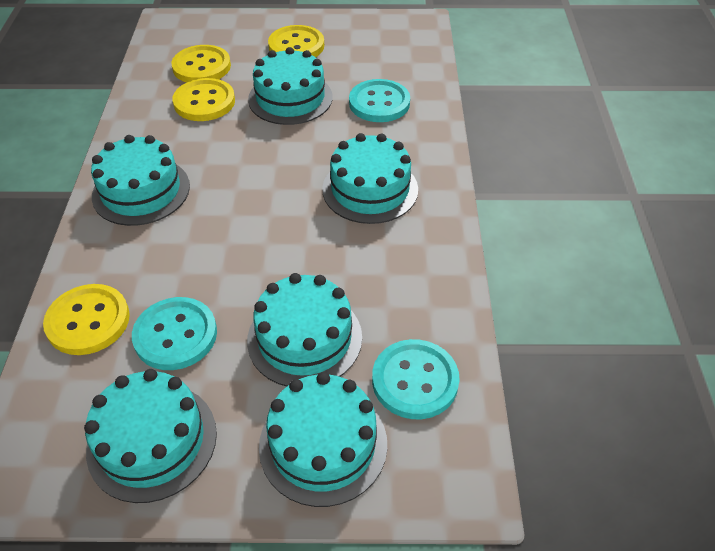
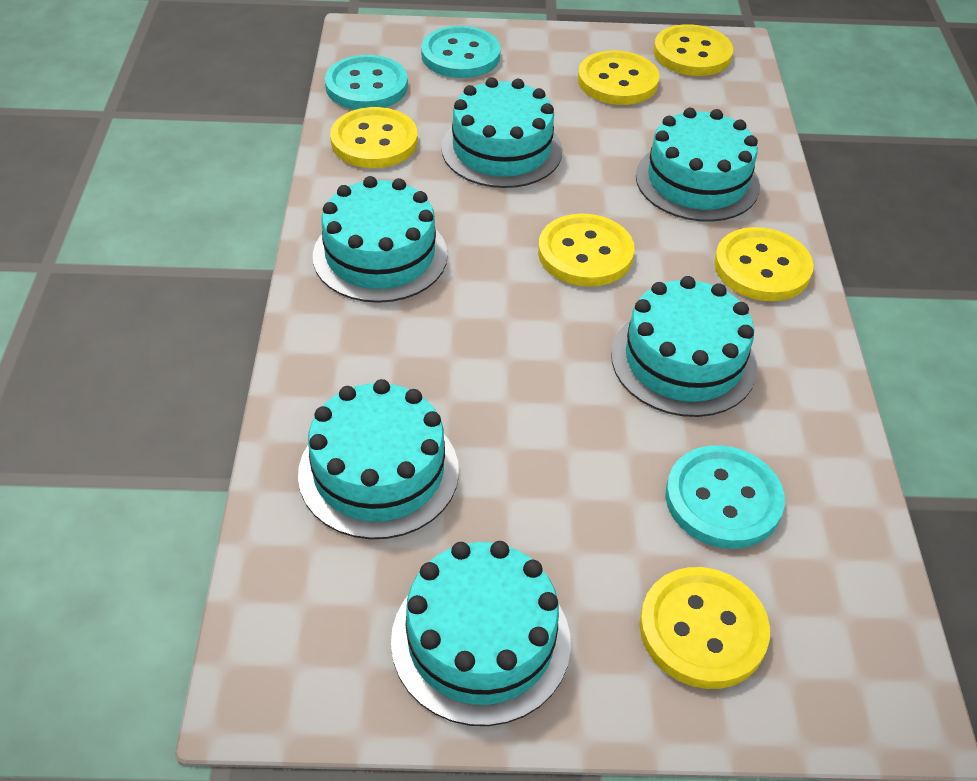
yellow button: 4 -> 6

